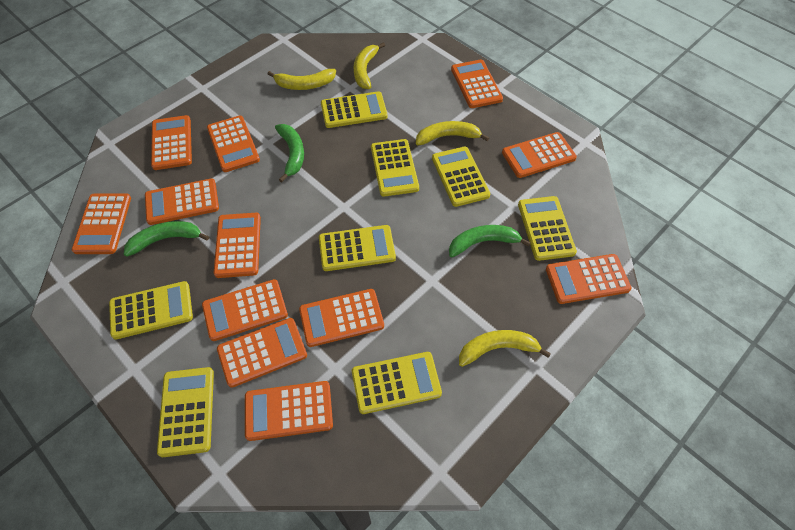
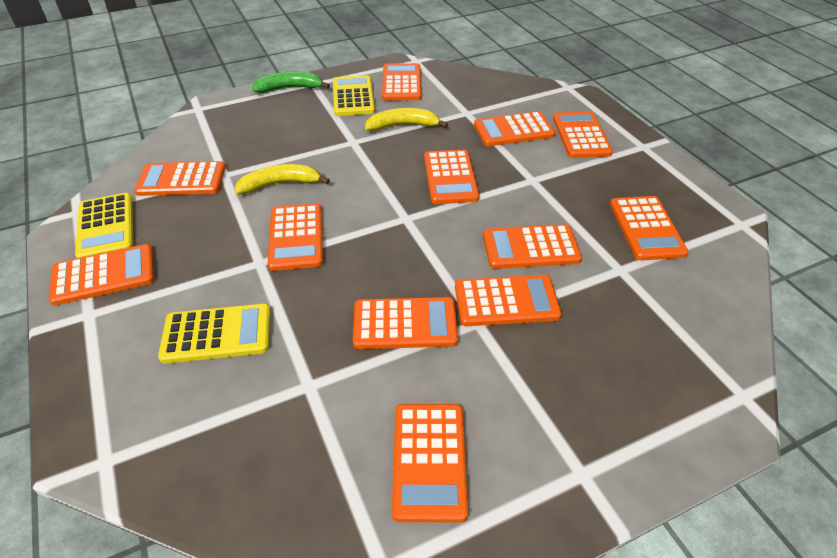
green banana: 3 -> 1
yellow banana: 4 -> 2
yellow calculator: 8 -> 3

